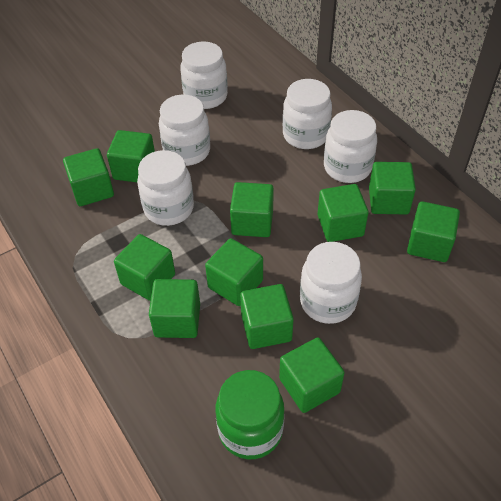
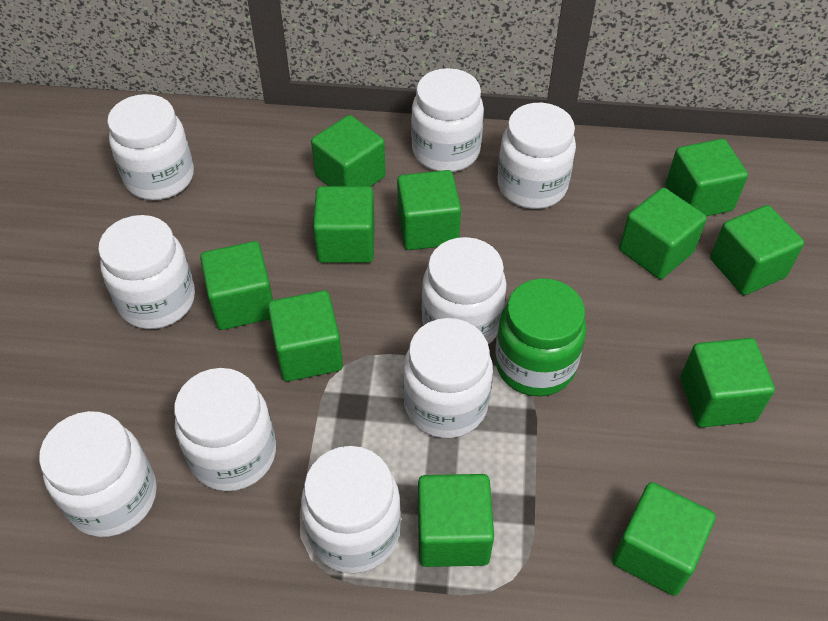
white jar: 6 -> 9

